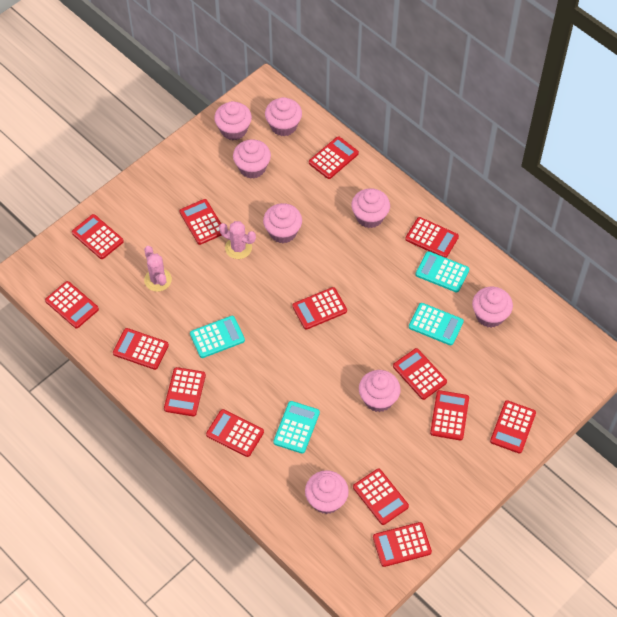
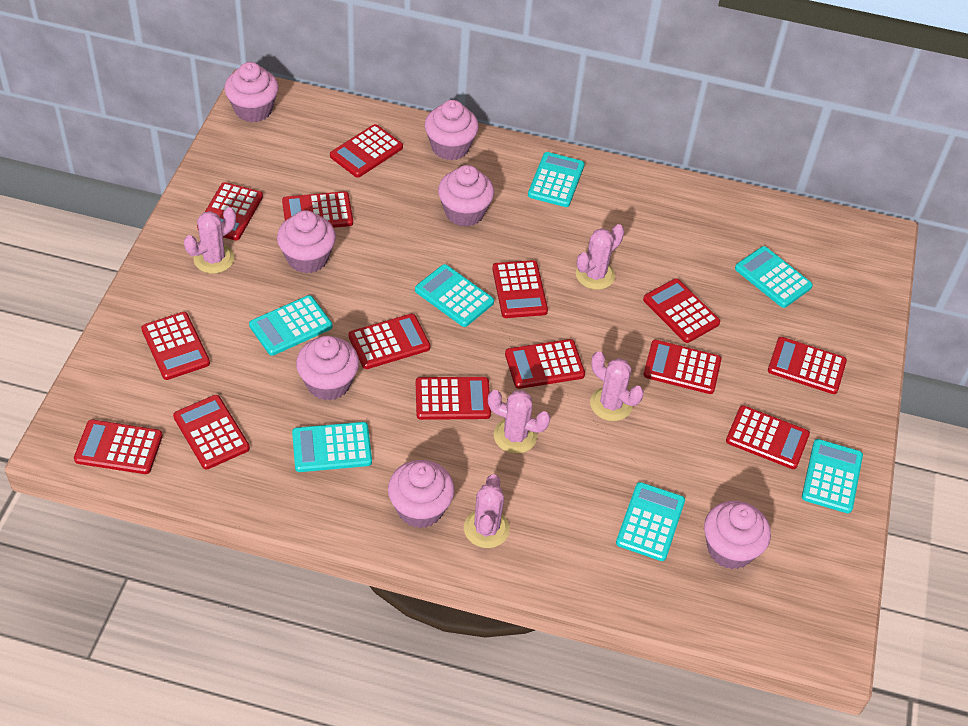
pink cactus: 2 -> 5
pink cupcake: 8 -> 7
turquoise calculator: 4 -> 7

